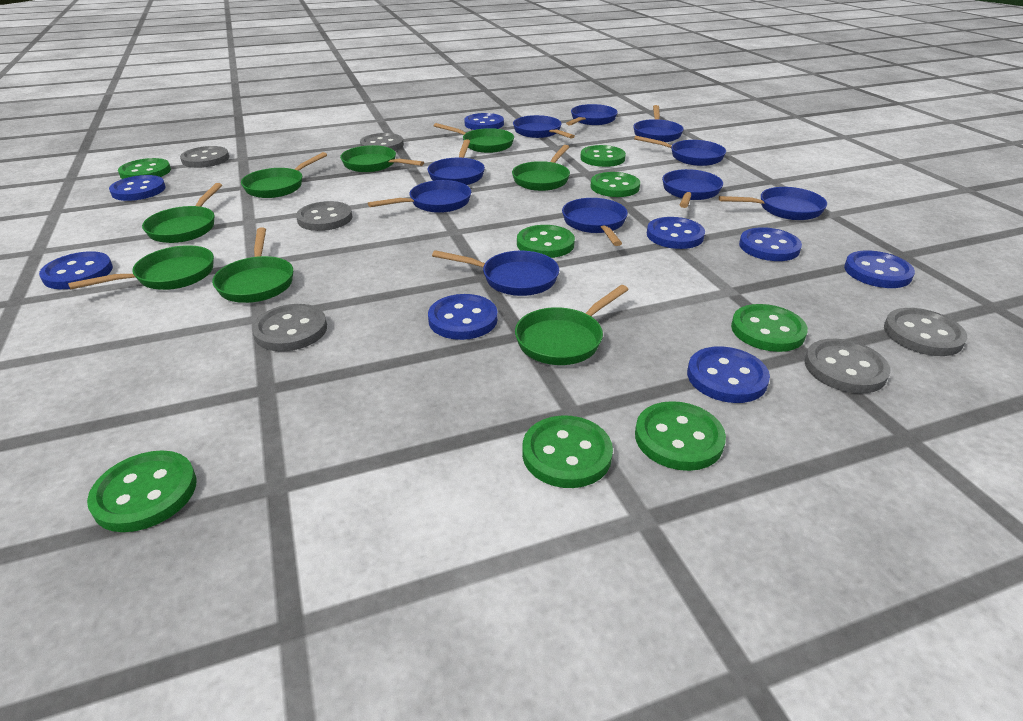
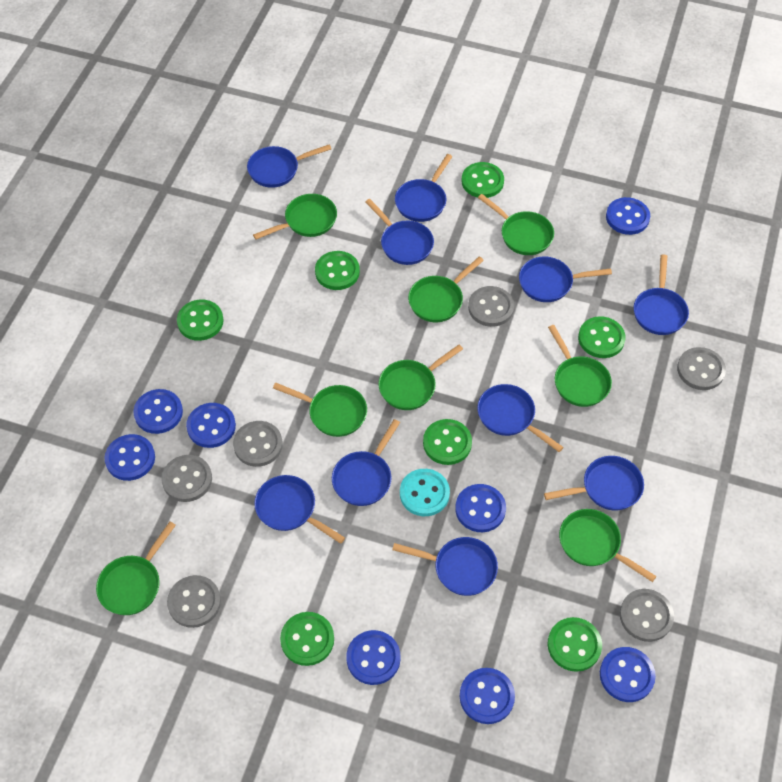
green button: 8 -> 7
turquoise button: 0 -> 1

